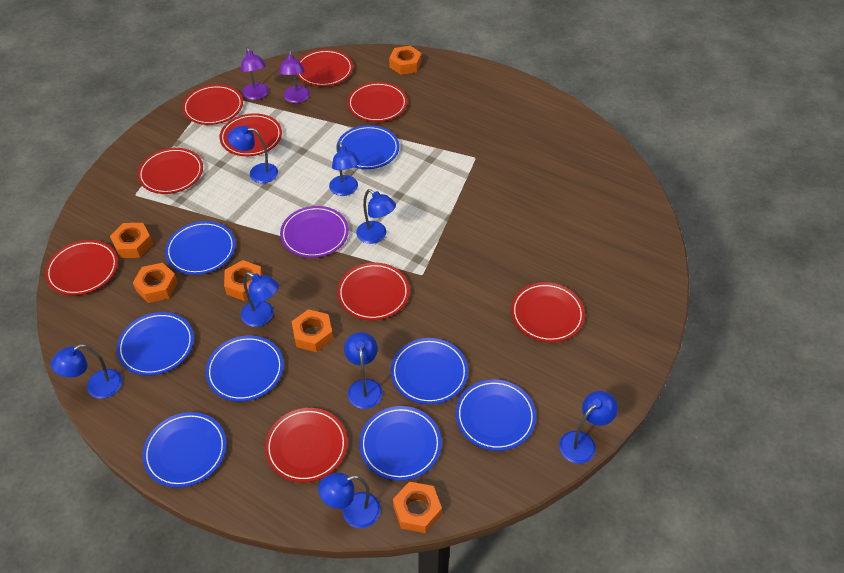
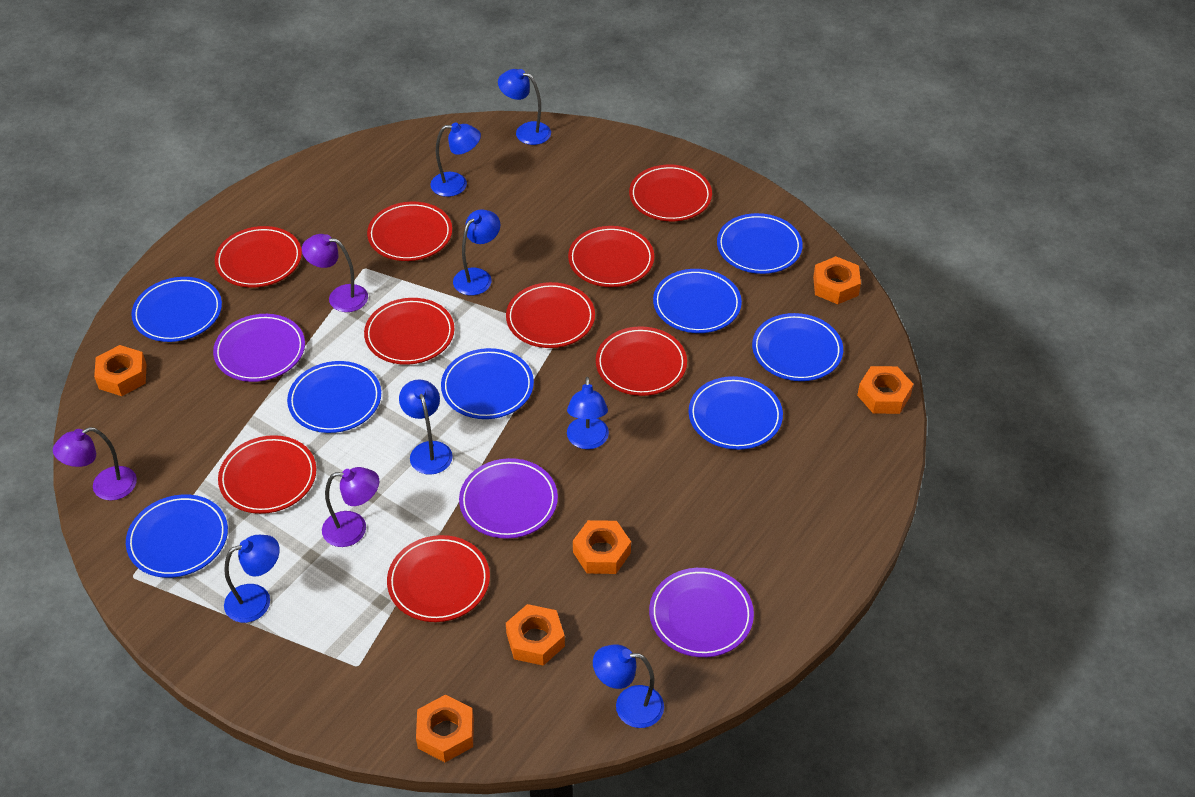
blue lamp: 8 -> 7
purple lamp: 2 -> 3
purple plate: 1 -> 3

